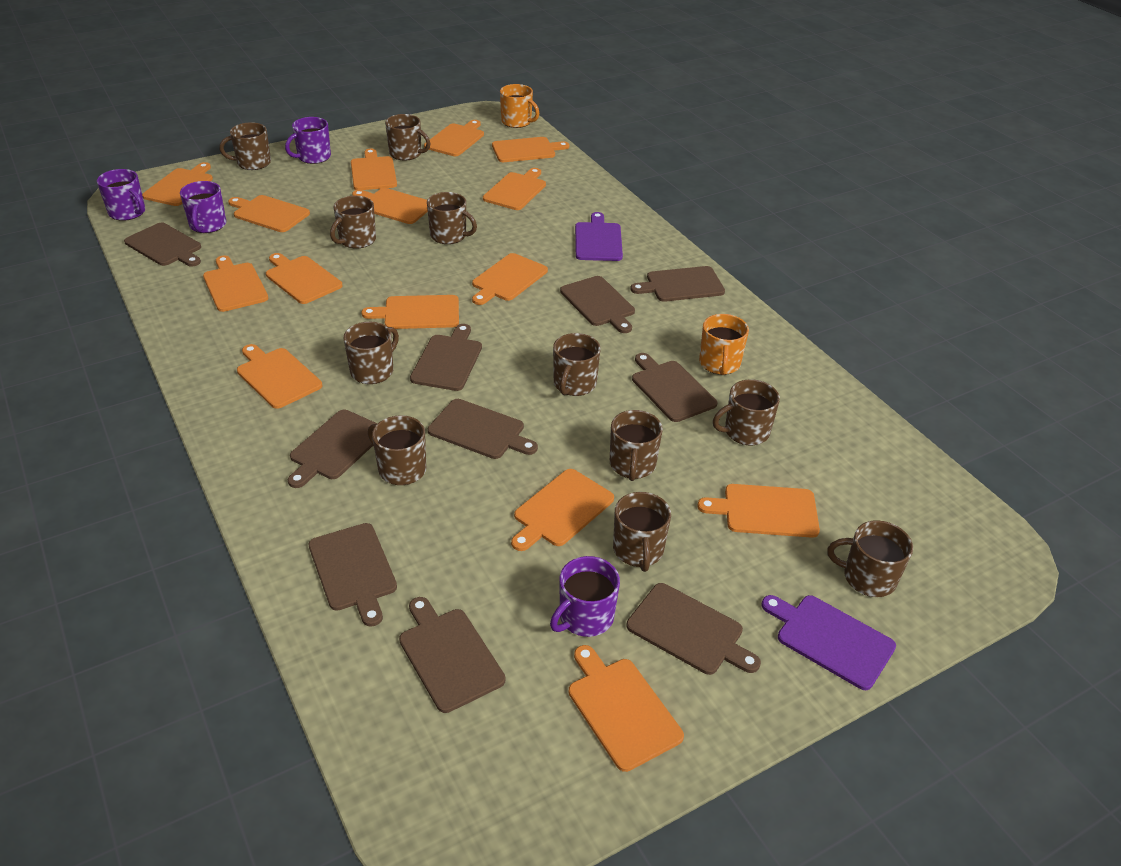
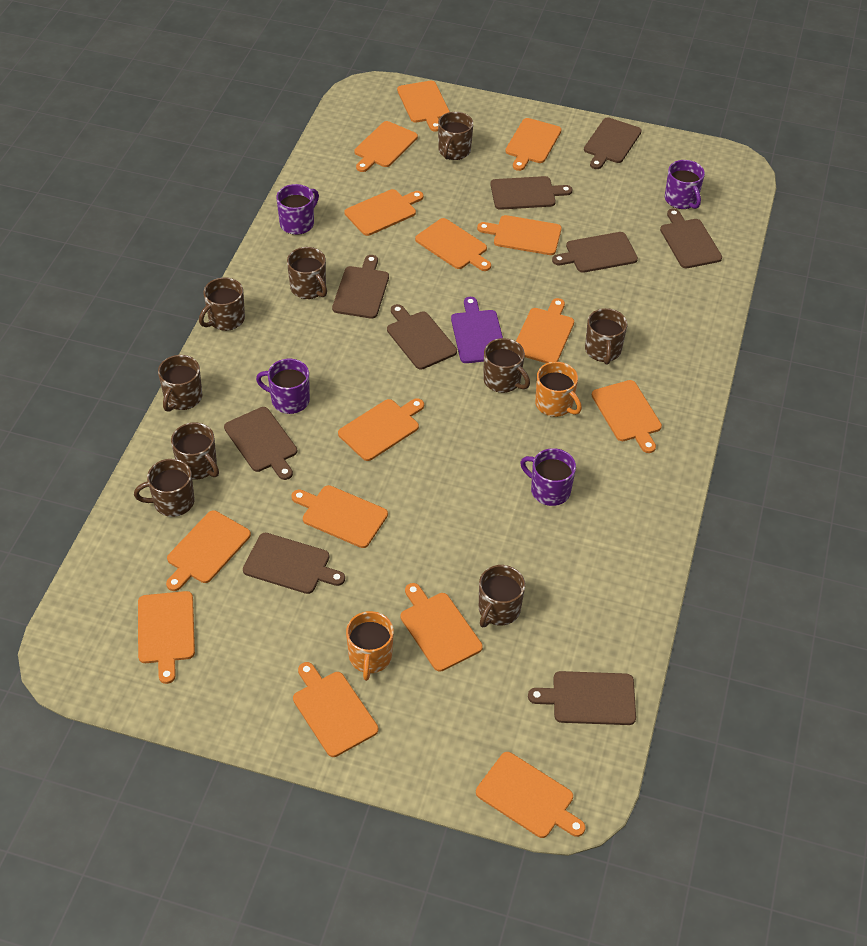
brown cutting board: 10 -> 9
brown mug: 11 -> 9
purple cutting board: 2 -> 1

